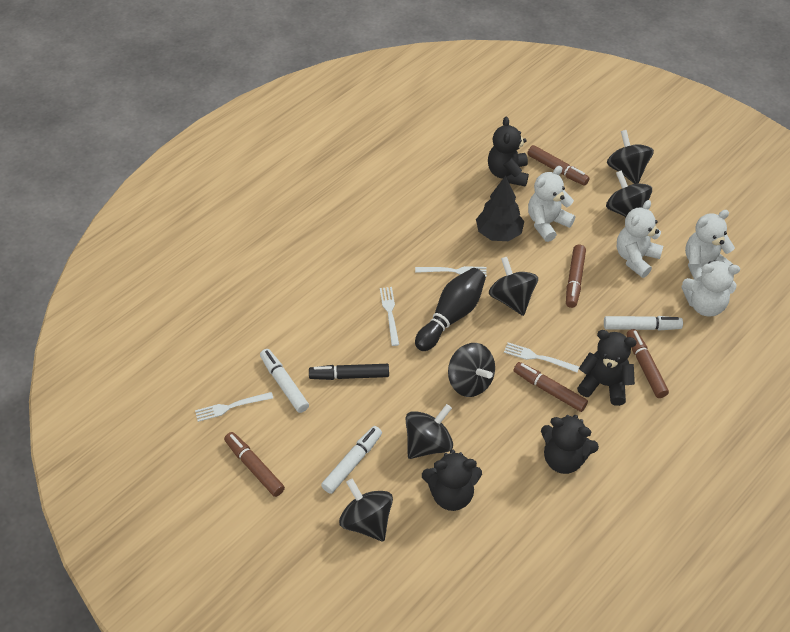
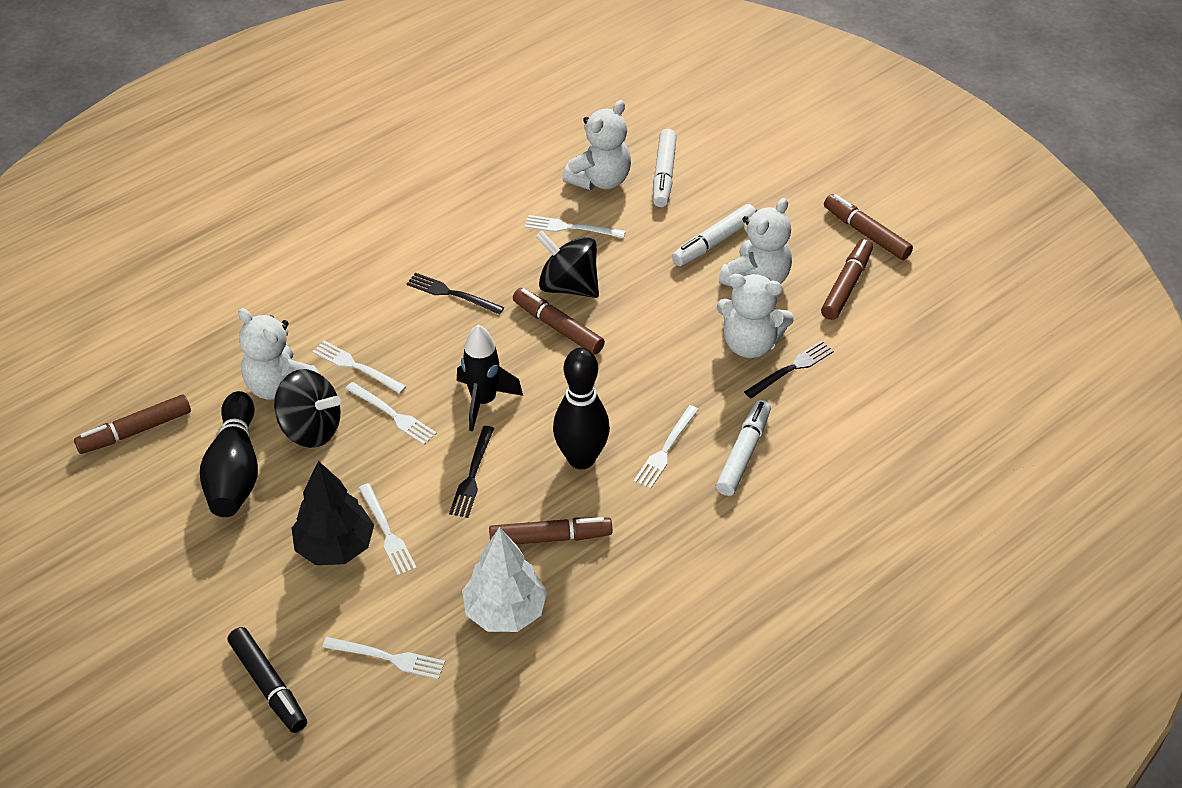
black bowling pin: 1 -> 2
black fork: 0 -> 3
black rocket: 0 -> 1
black spinning top: 6 -> 2
black teddy bear: 4 -> 0
white fork: 4 -> 6
white tree: 0 -> 1

